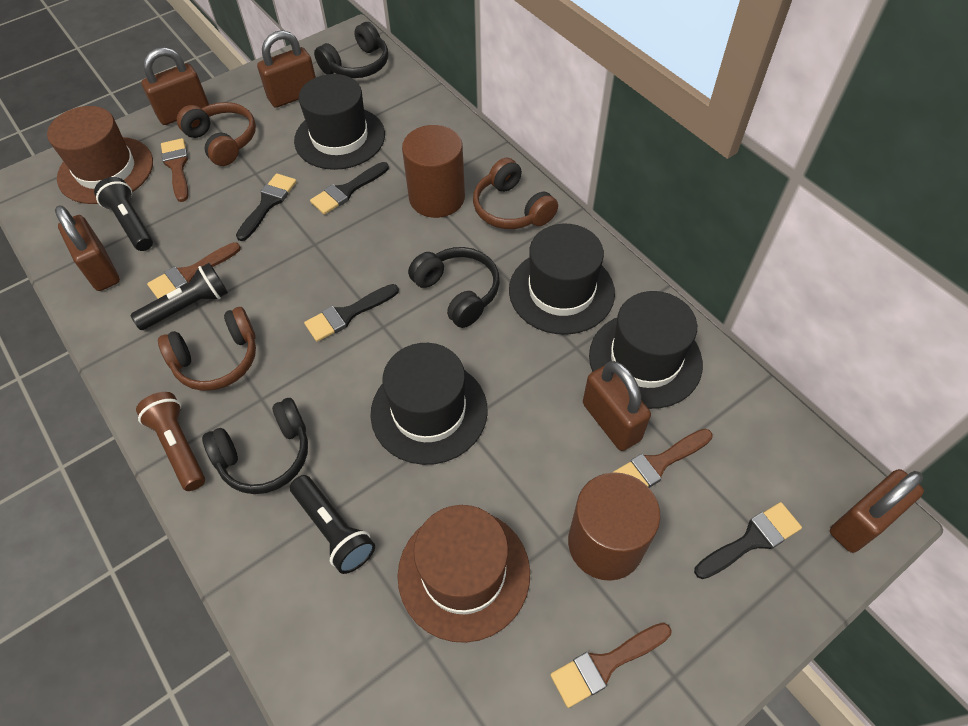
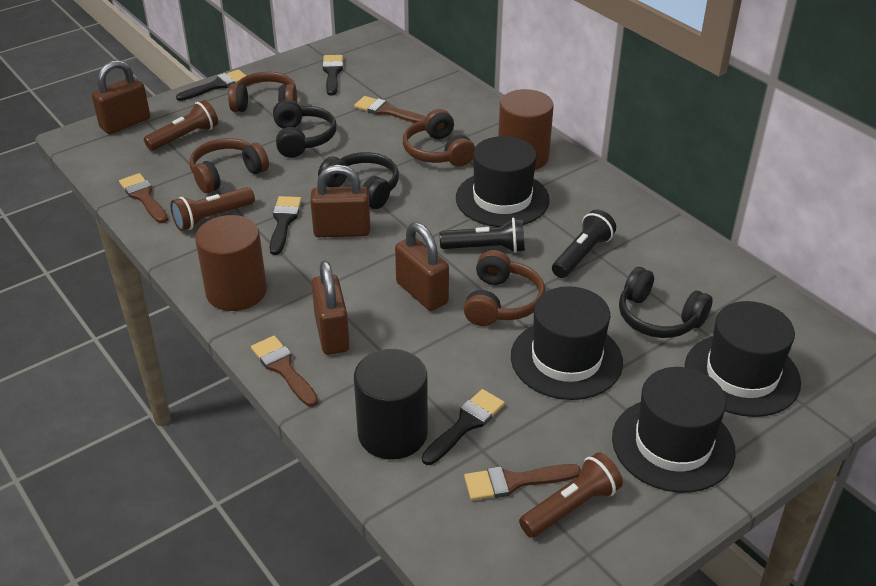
black cylinder: 0 -> 1
black flashlight: 3 -> 2
brown flashlight: 1 -> 3
brown hat: 2 -> 0
brown headphones: 3 -> 4
brown padlock: 5 -> 4

